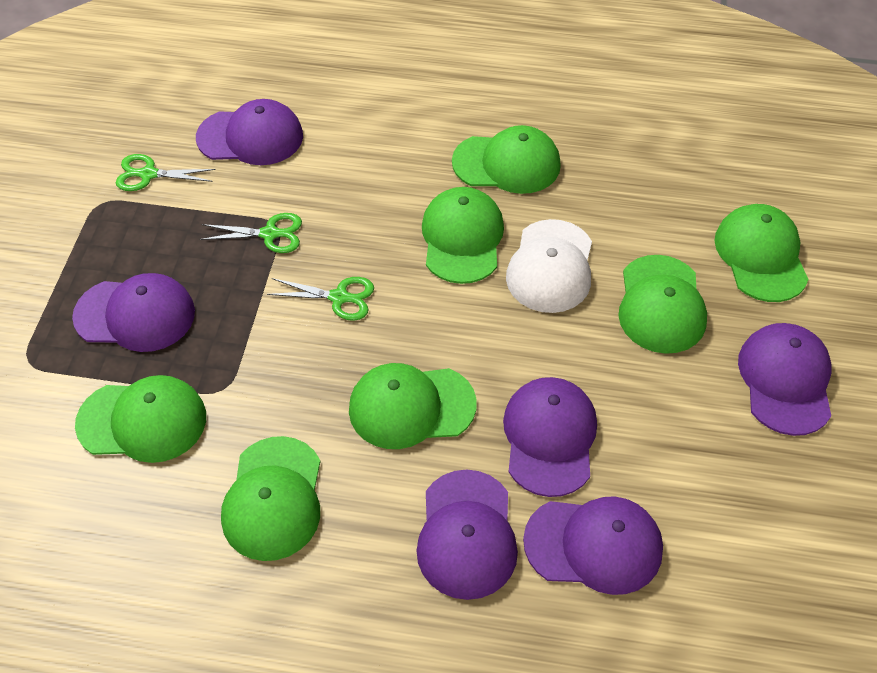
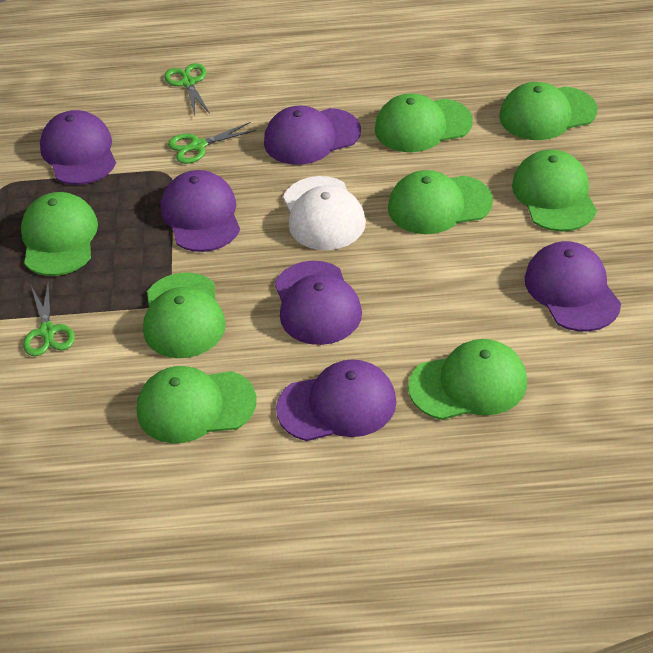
green cap: 7 -> 8

